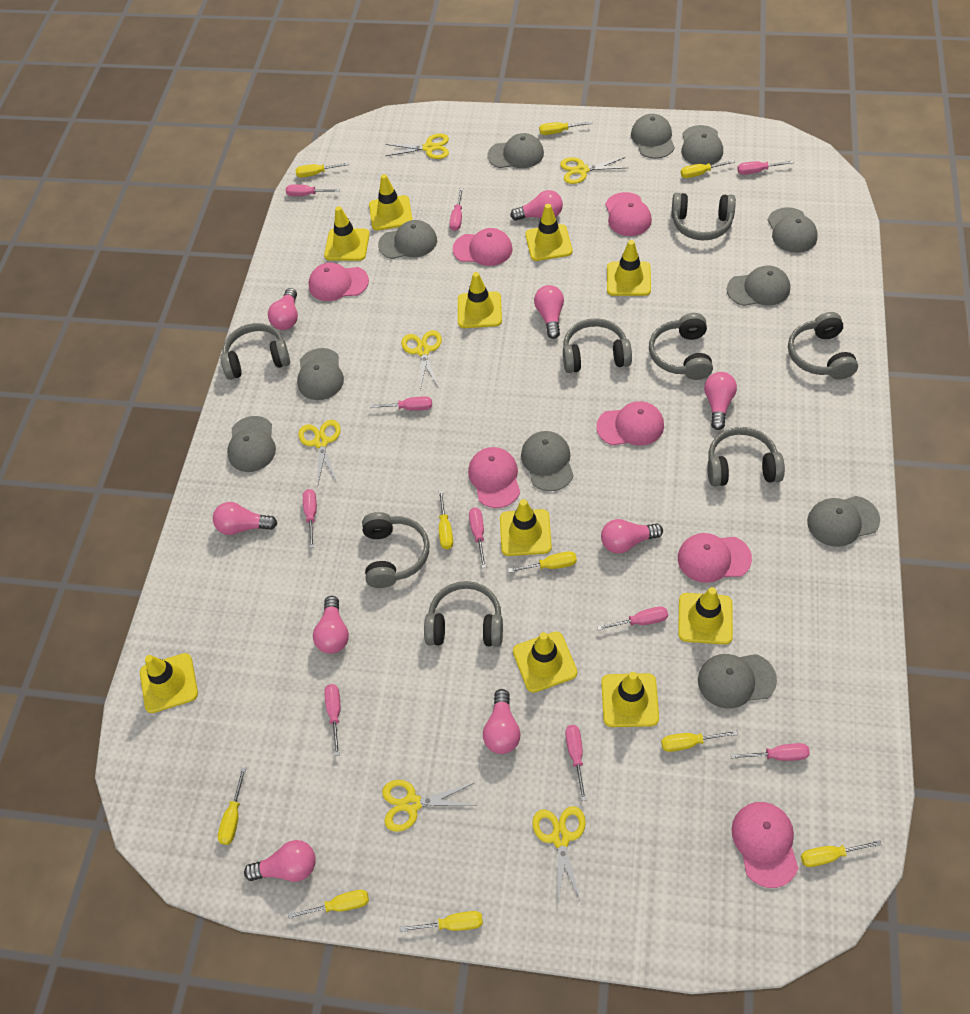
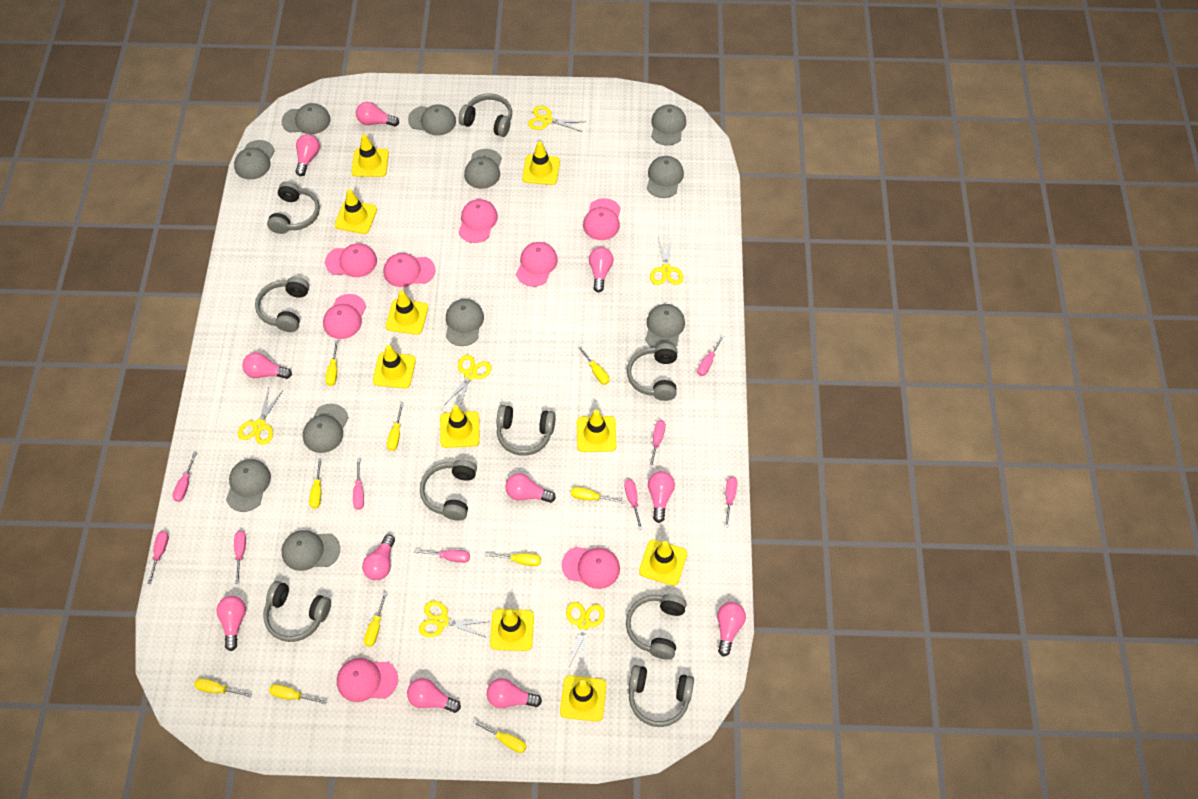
grey headphones: 8 -> 9
pink cap: 7 -> 8
pink light bulb: 9 -> 11
pink screwdriver: 10 -> 9

